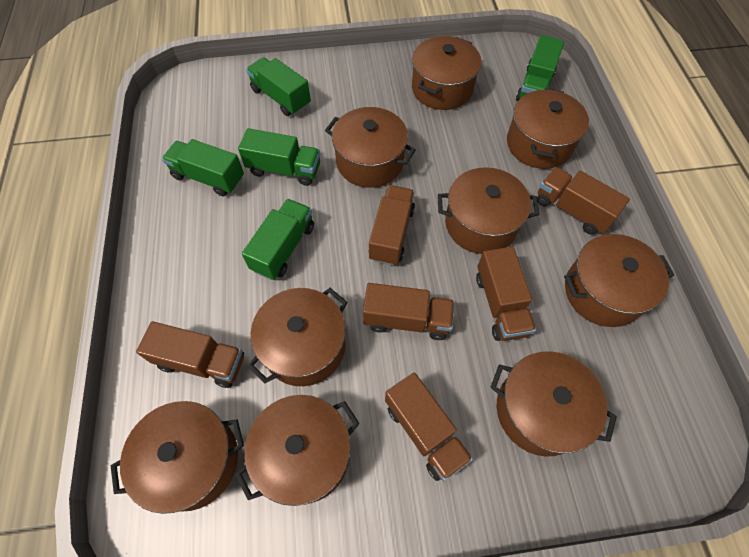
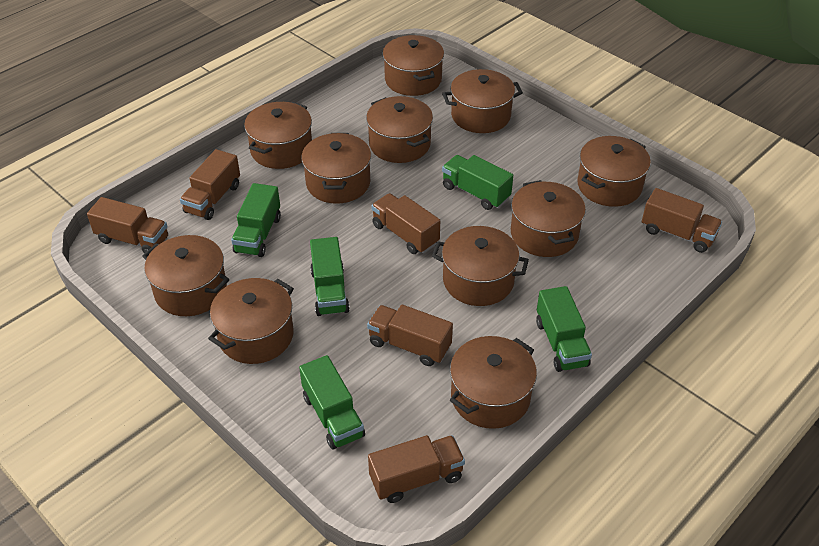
brown pot: 9 -> 11

